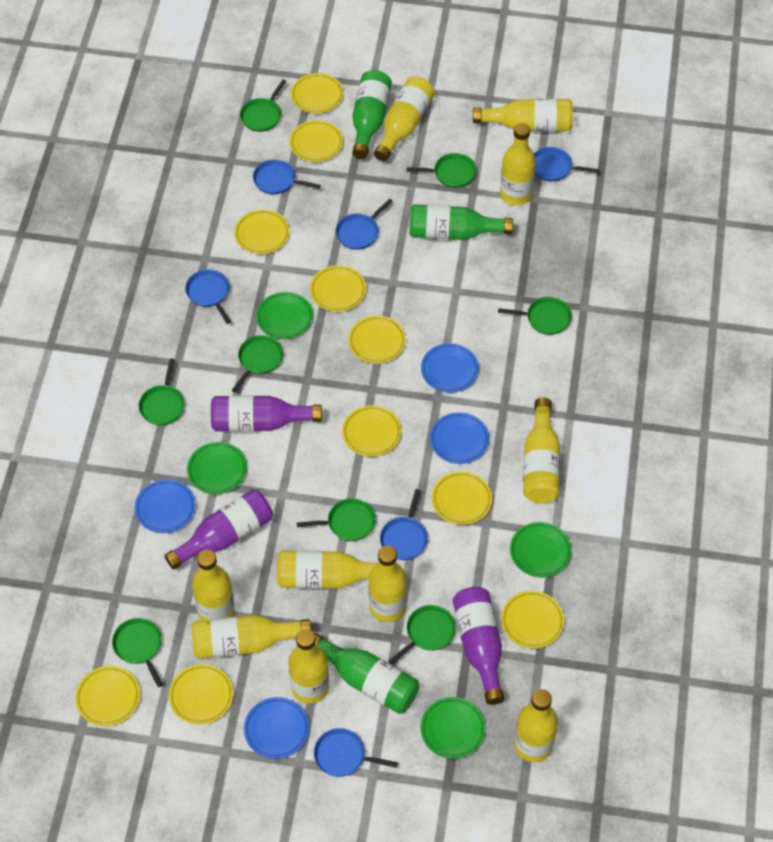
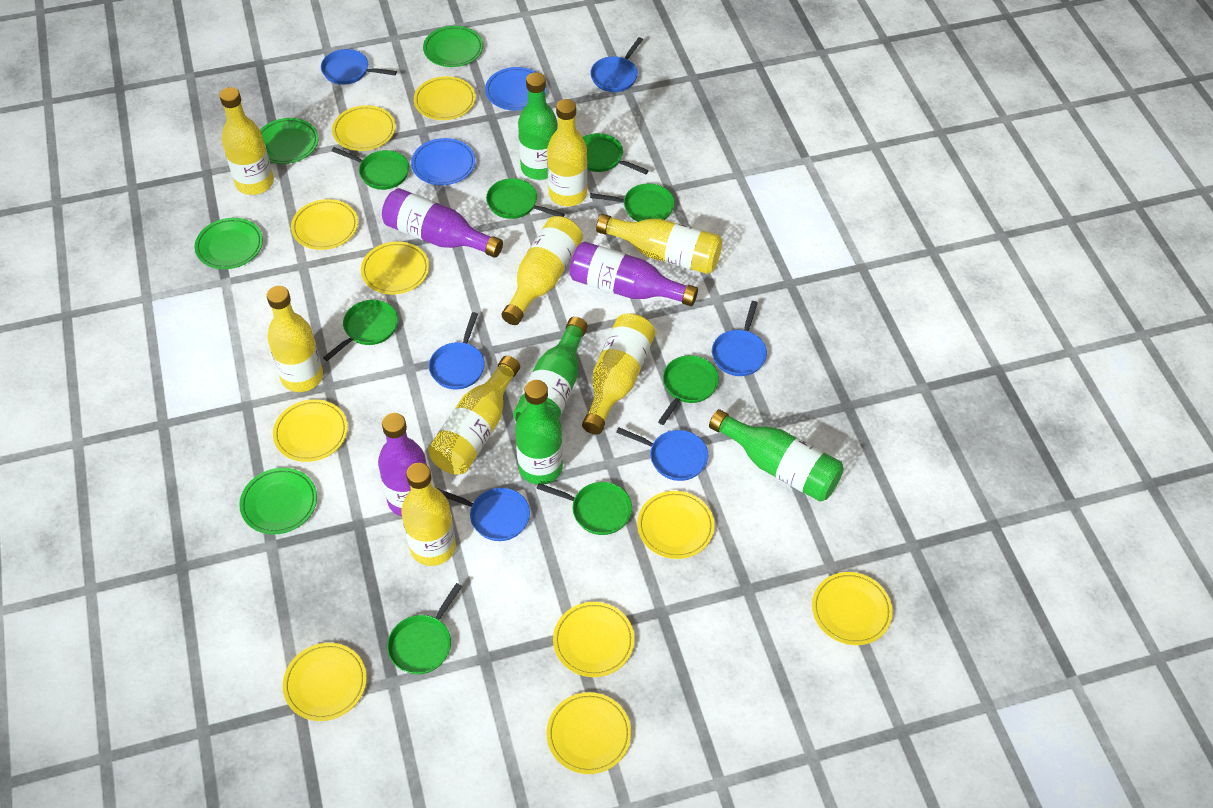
blue plate: 4 -> 2
green bottle: 3 -> 4
yellow bottle: 10 -> 8

